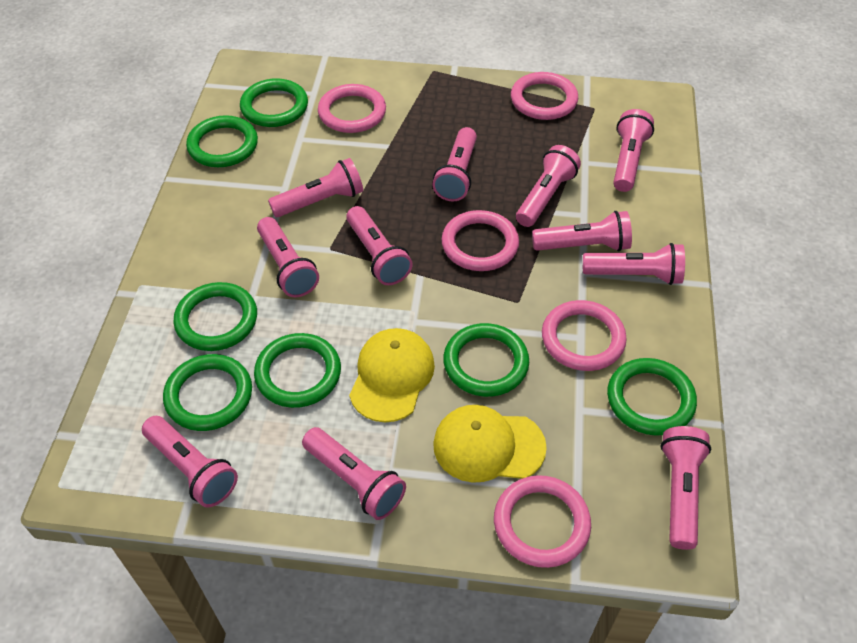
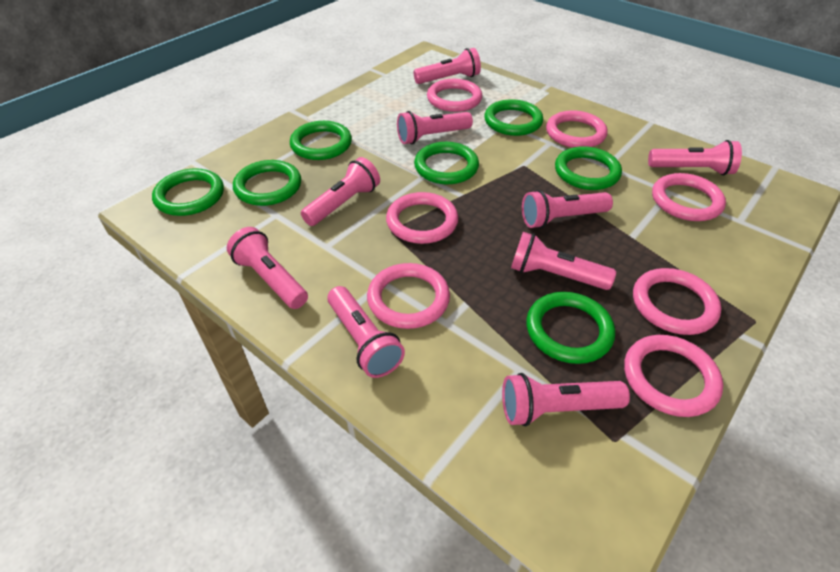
pink flashlight: 11 -> 9
pink ring: 5 -> 7
yellow cap: 2 -> 0

